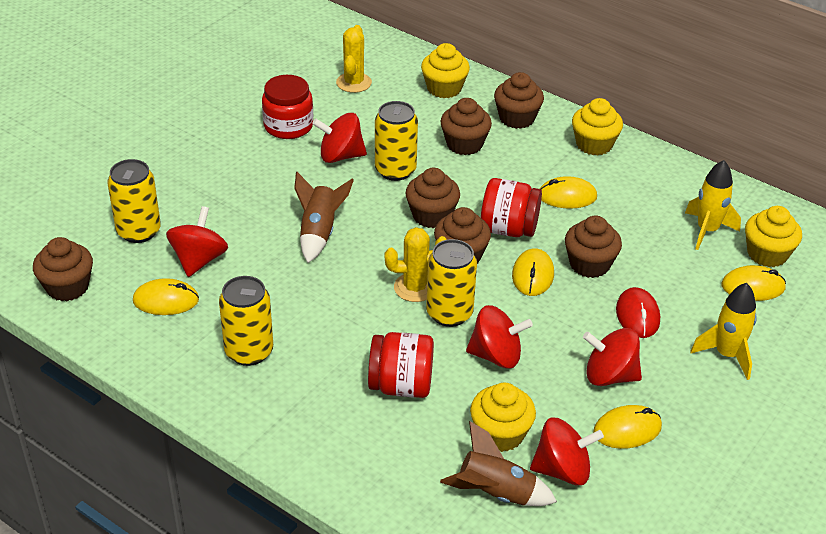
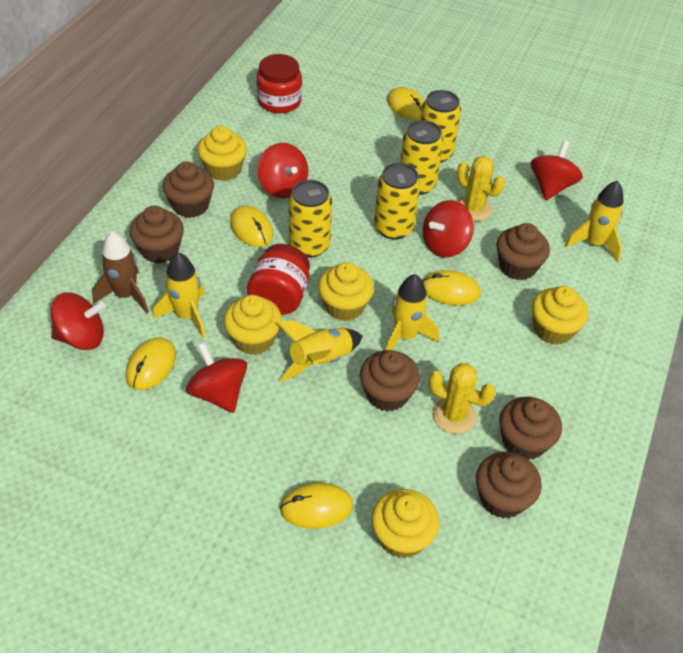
brown rocket: 2 -> 1
red jar: 3 -> 2
red mouse: 1 -> 0
yellow cupcake: 4 -> 5
yellow rocket: 2 -> 4

